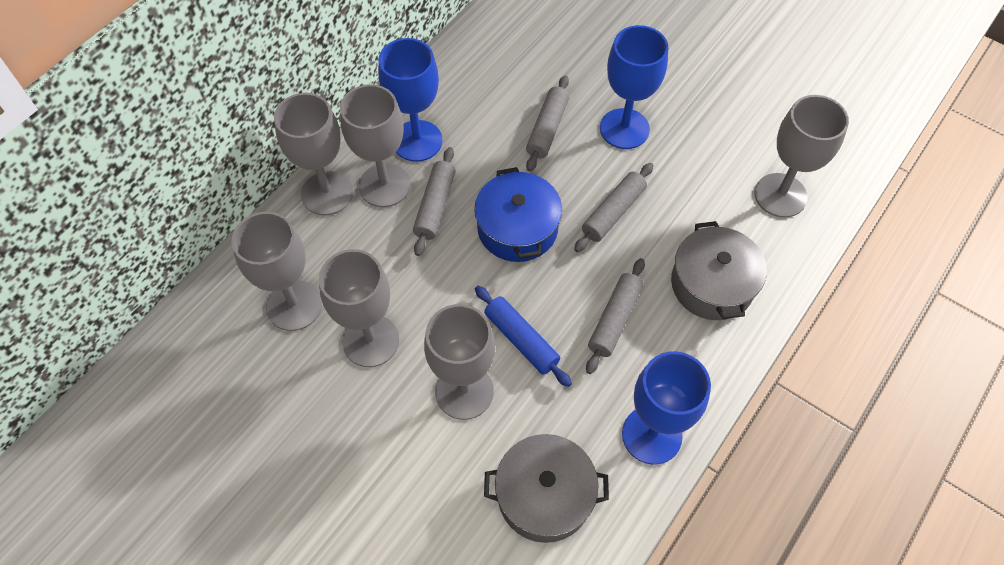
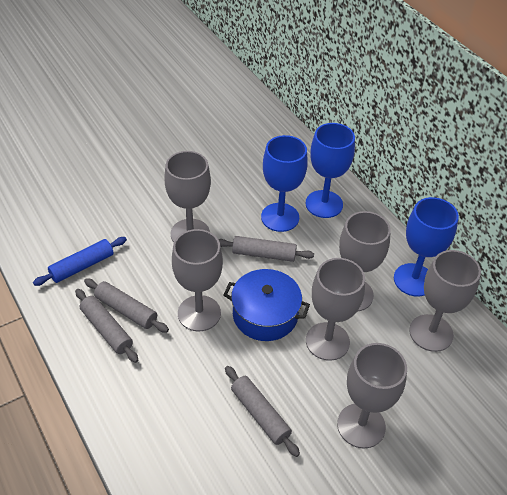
grey pot: 2 -> 0

